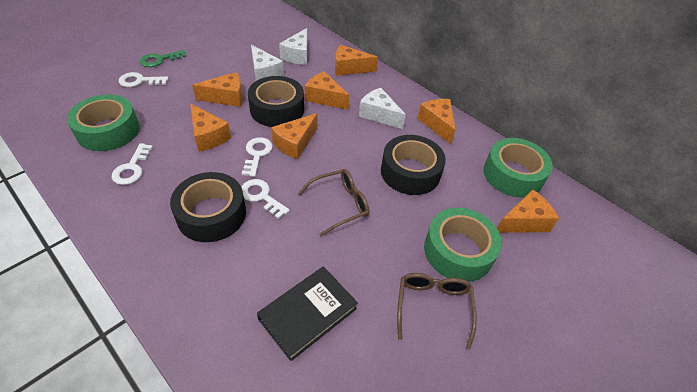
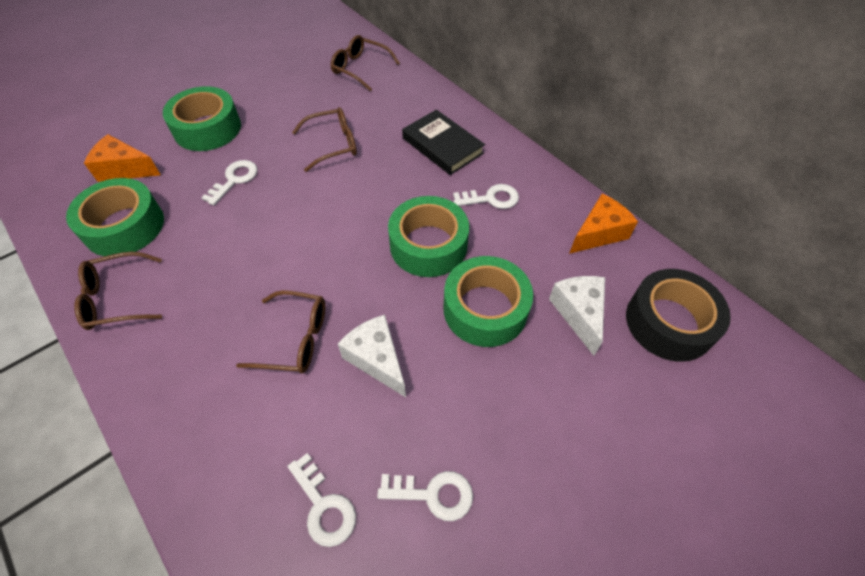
black tape: 3 -> 1
brown glasses: 2 -> 4
green key: 1 -> 0
green tape: 3 -> 4
orange cheese: 7 -> 2
white cheese: 3 -> 2

